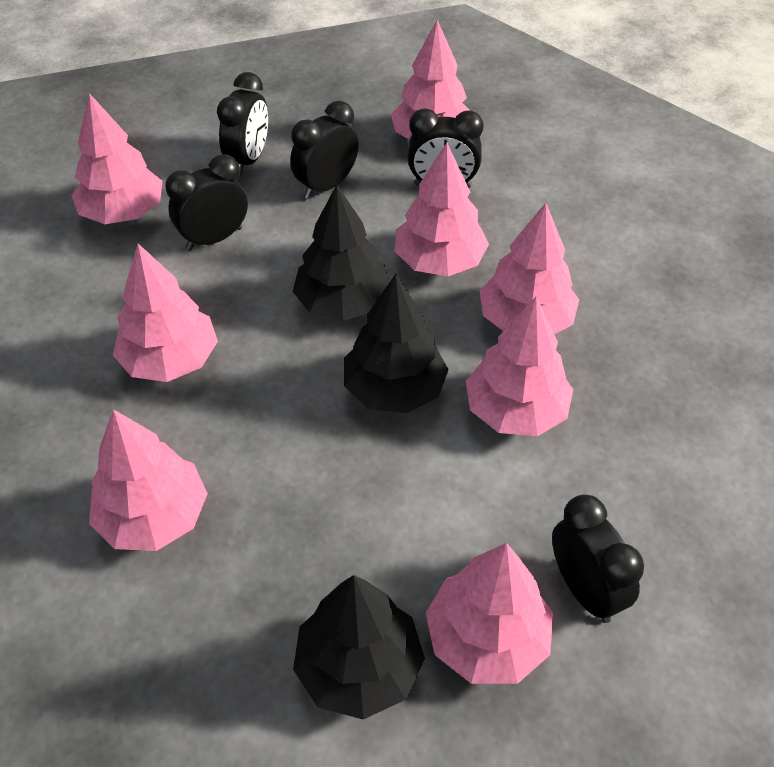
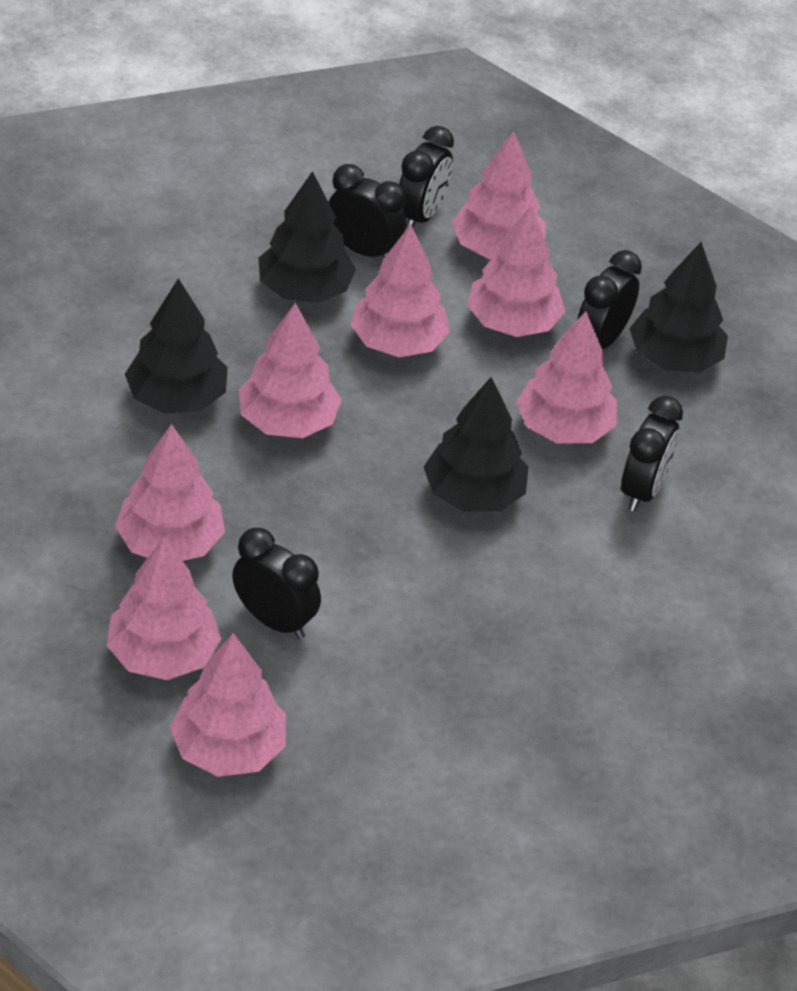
black tree: 3 -> 4

